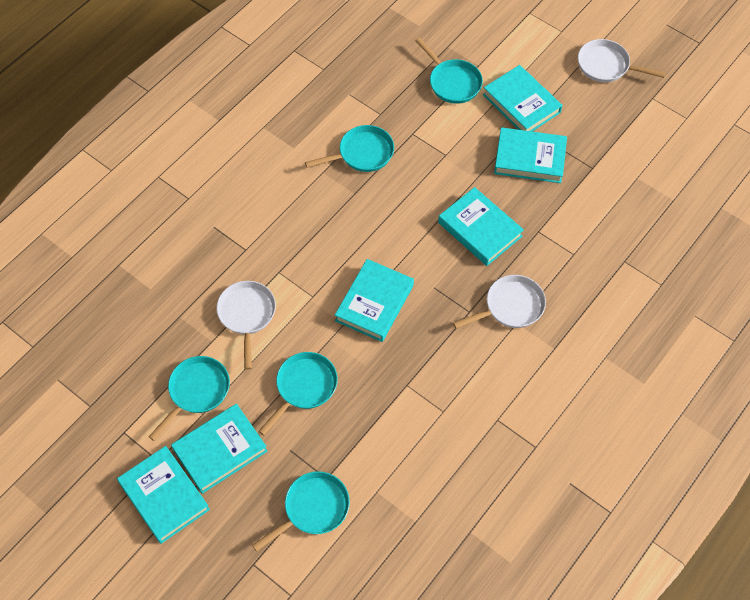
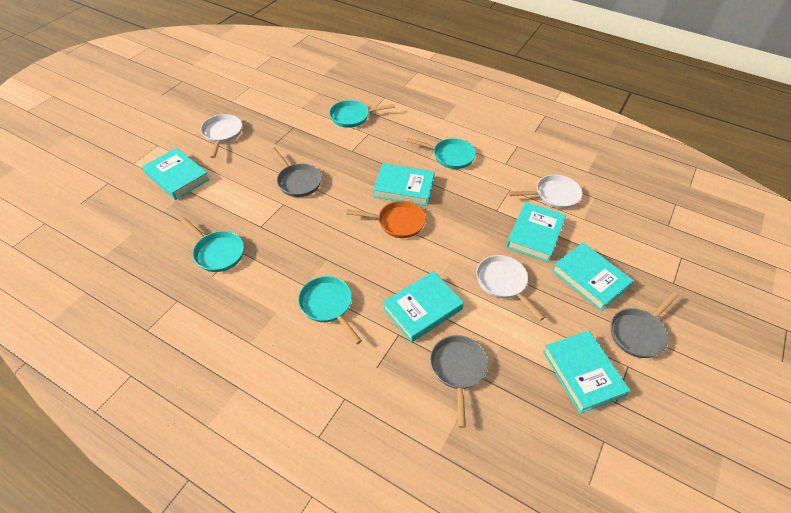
grey pan: 0 -> 3
orange pan: 0 -> 1
turquoise pan: 5 -> 4

